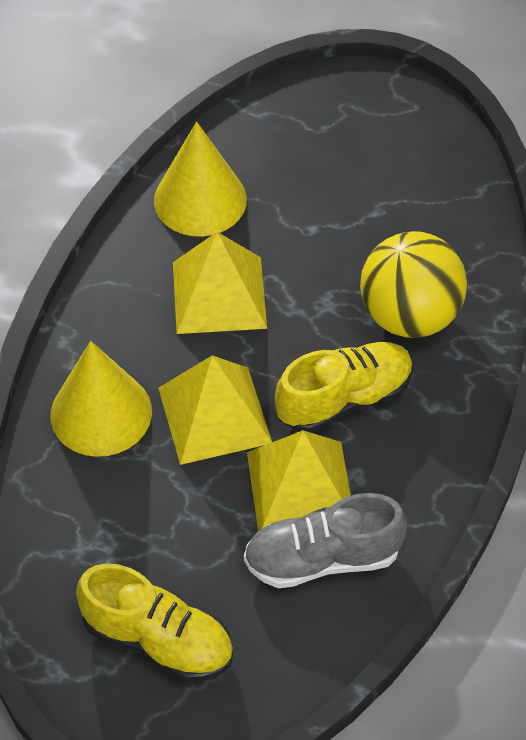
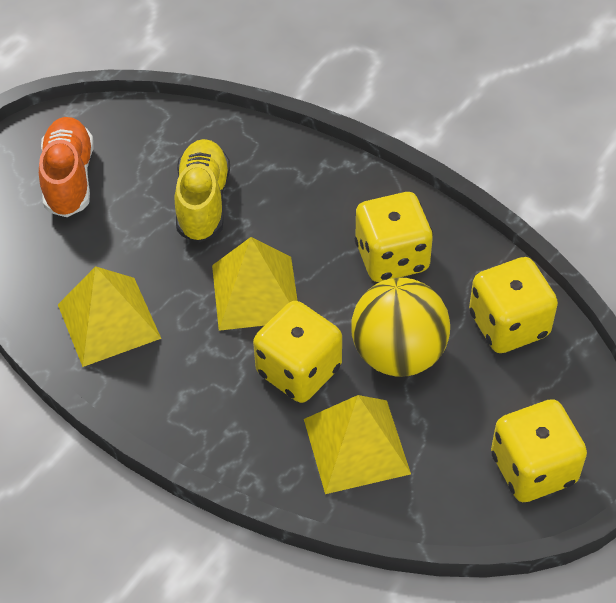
grey shoe: 1 -> 0
orange shoe: 0 -> 1
yellow cone: 2 -> 0
yellow dice: 0 -> 4
yellow shoe: 2 -> 1

